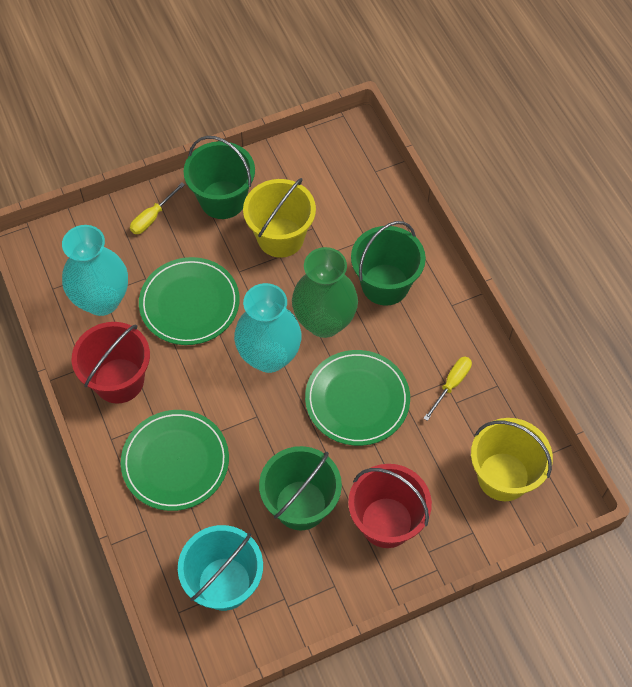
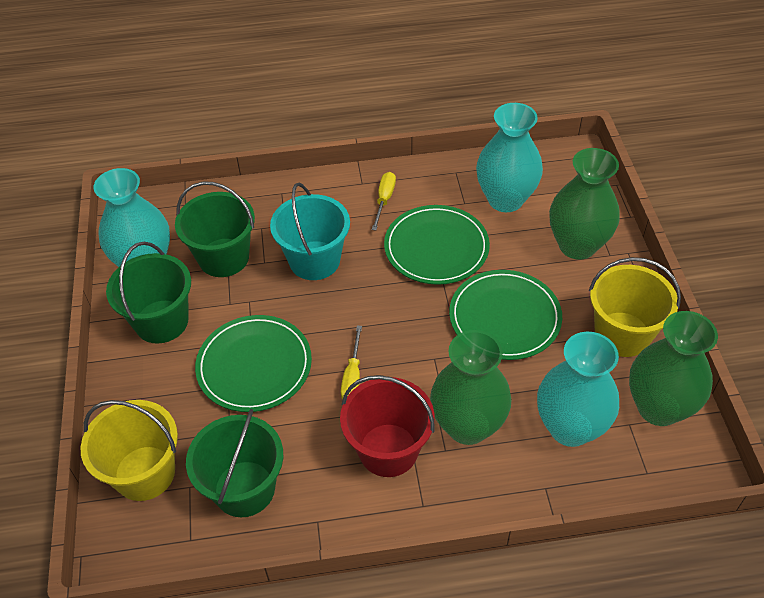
green vase: 1 -> 3
red bucket: 2 -> 1
turquoise vase: 2 -> 3

